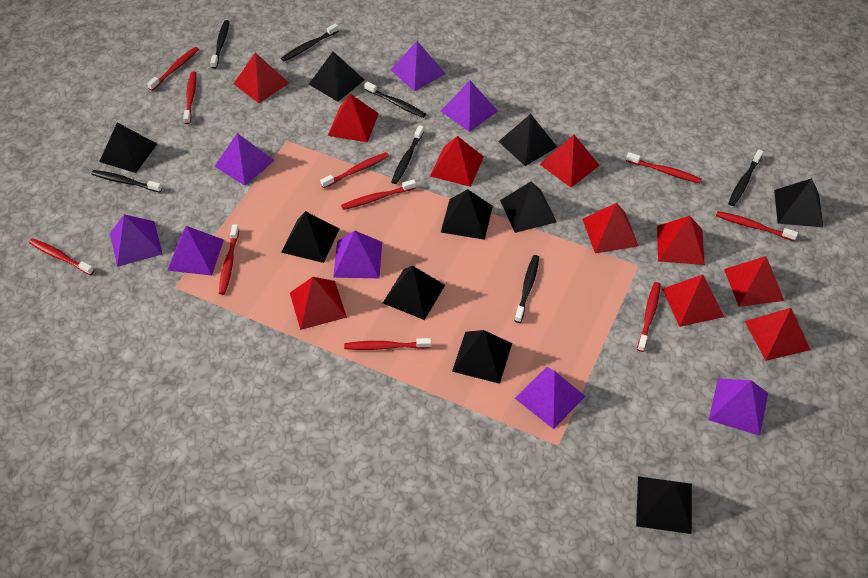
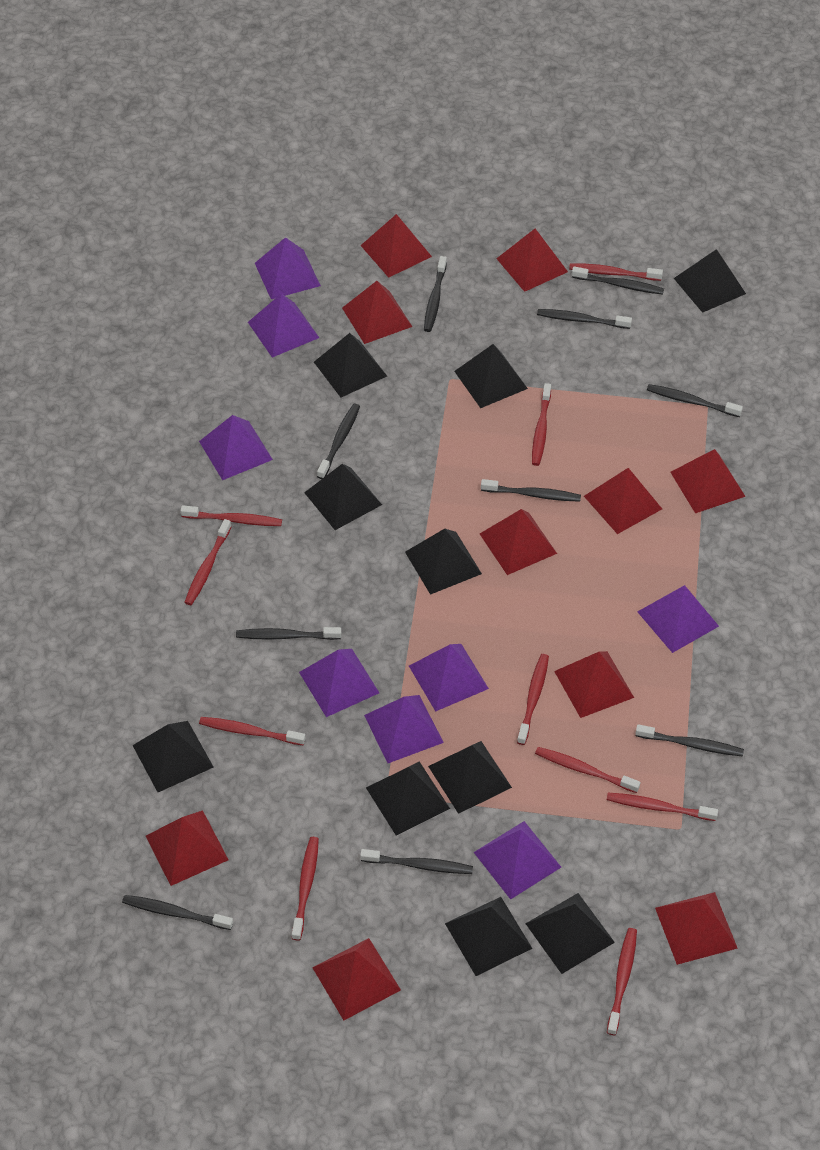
black toothbrush: 7 -> 10

